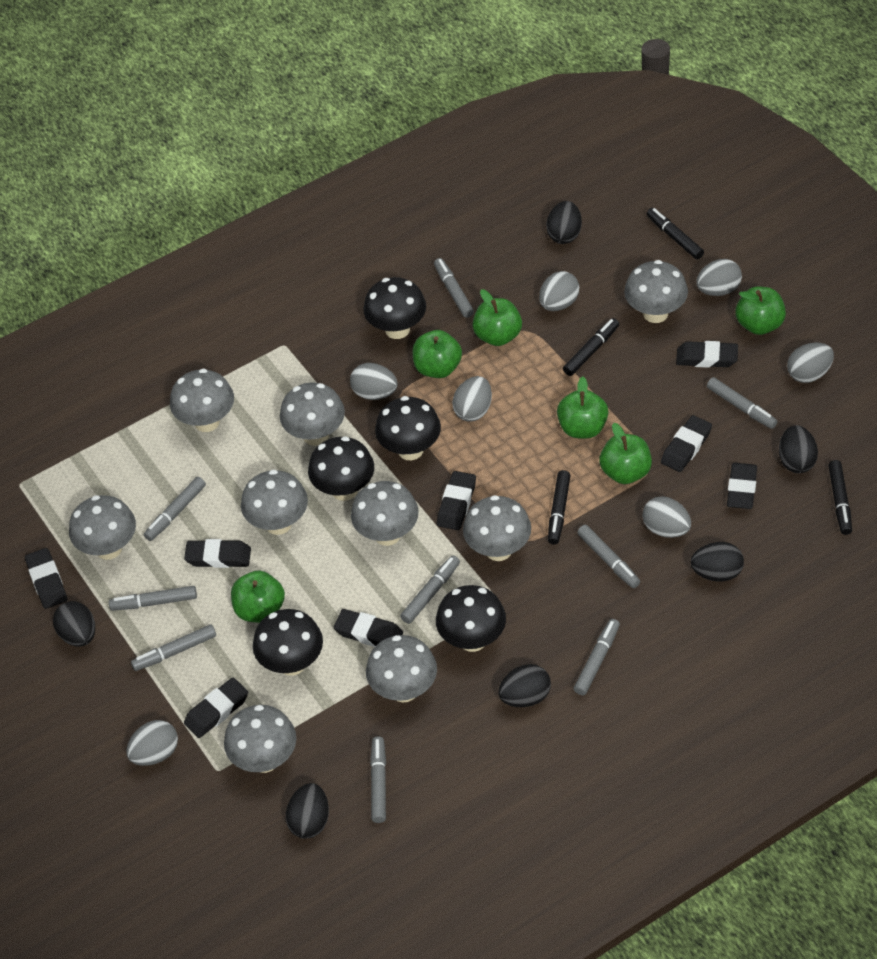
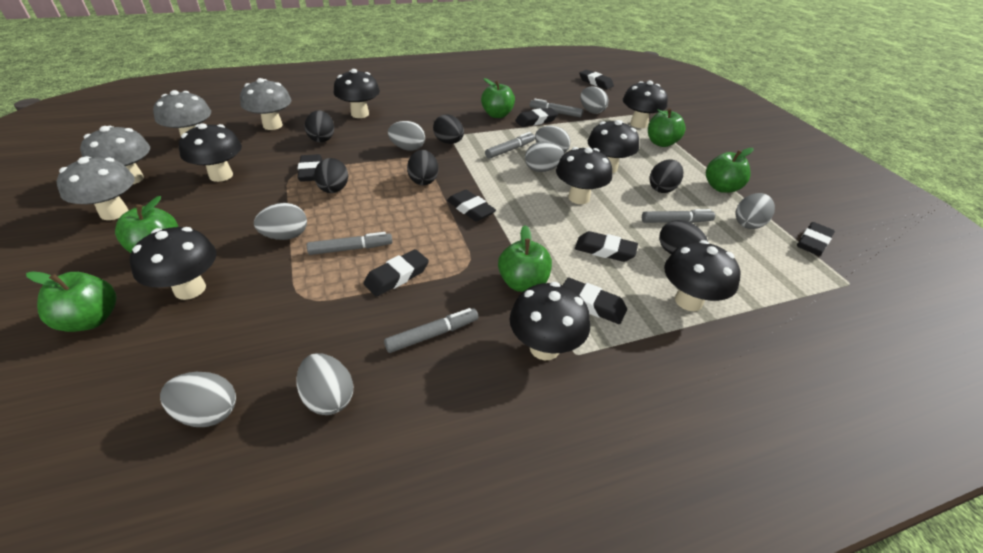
black marker: 4 -> 0
black mushroom: 5 -> 8
grey egg: 7 -> 8
grey marker: 9 -> 5
grey mushroom: 9 -> 4

